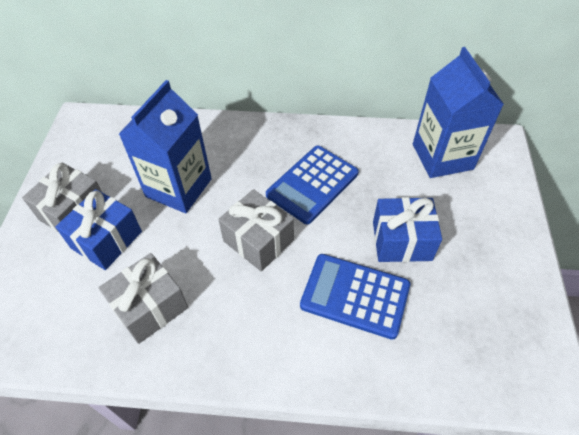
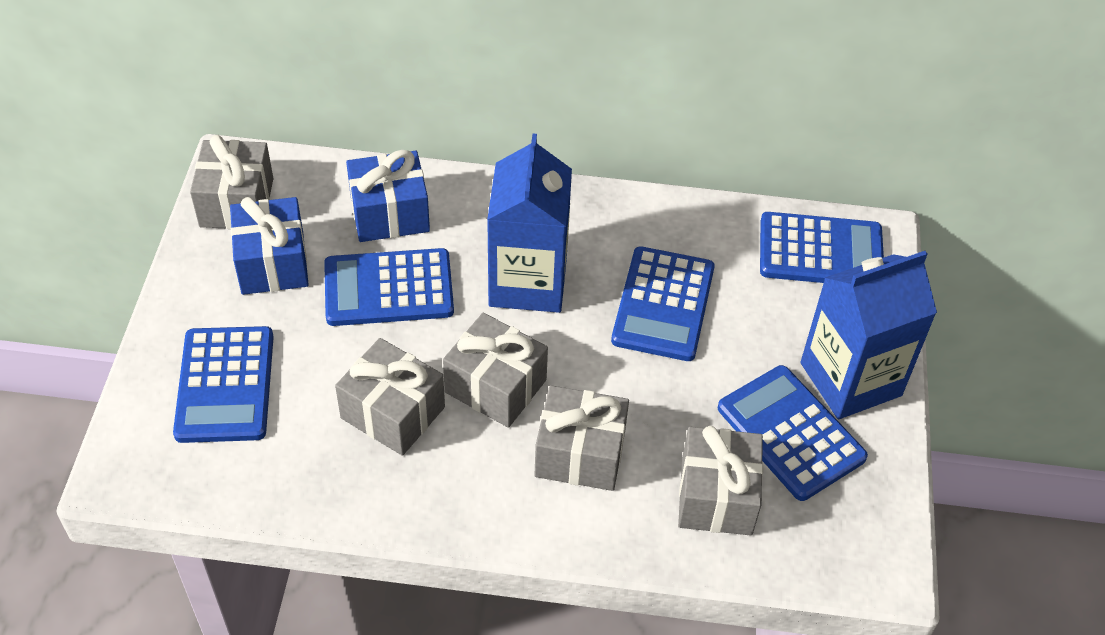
blue calculator: 2 -> 5
grey gift: 3 -> 5

